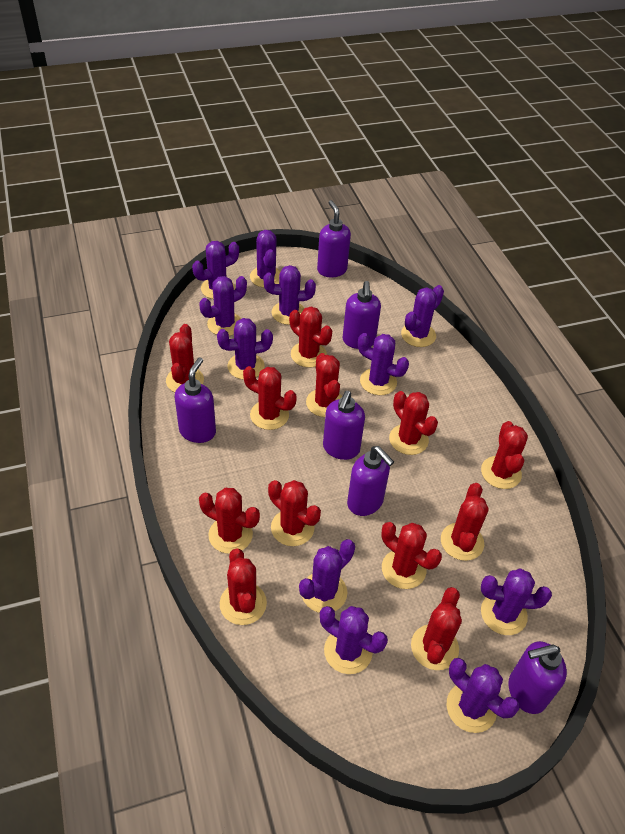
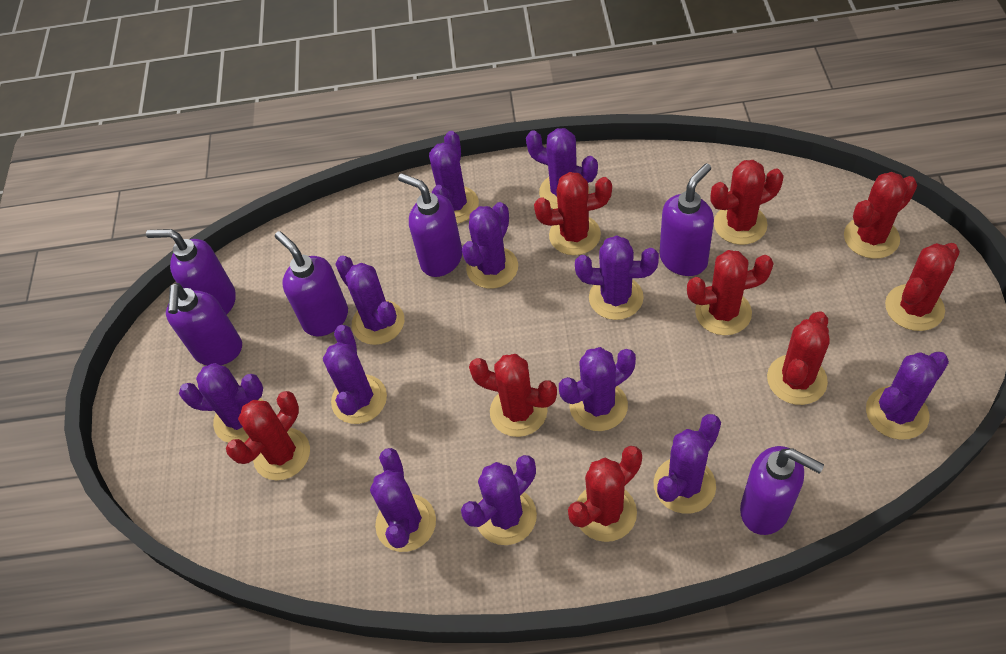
purple cactus: 11 -> 12
red cactus: 12 -> 9

